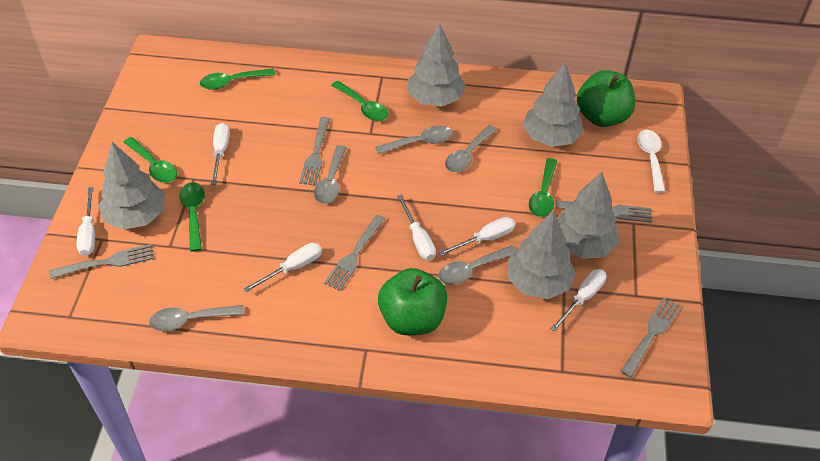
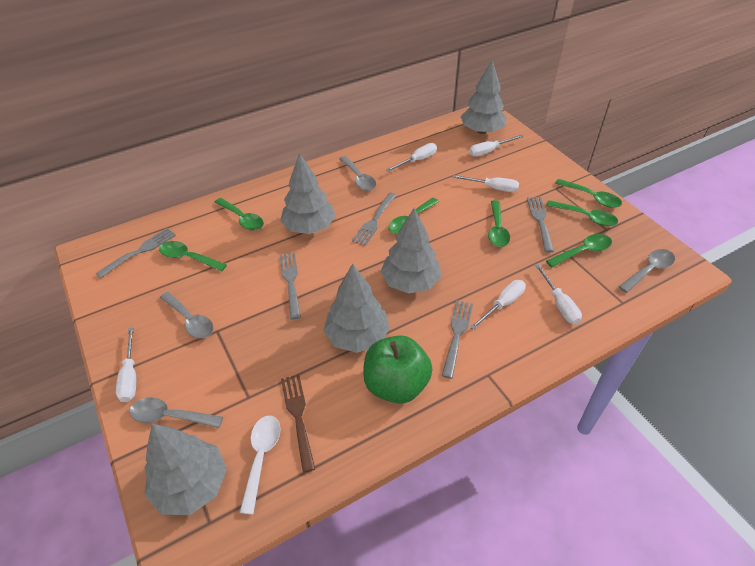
brown fork: 0 -> 1
green apple: 2 -> 1
green spoon: 5 -> 7
grey spoon: 5 -> 4

